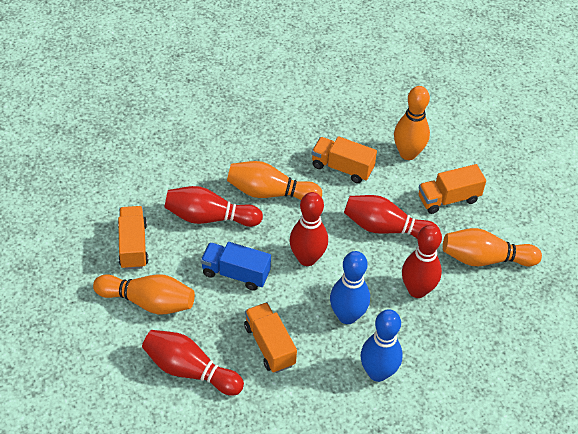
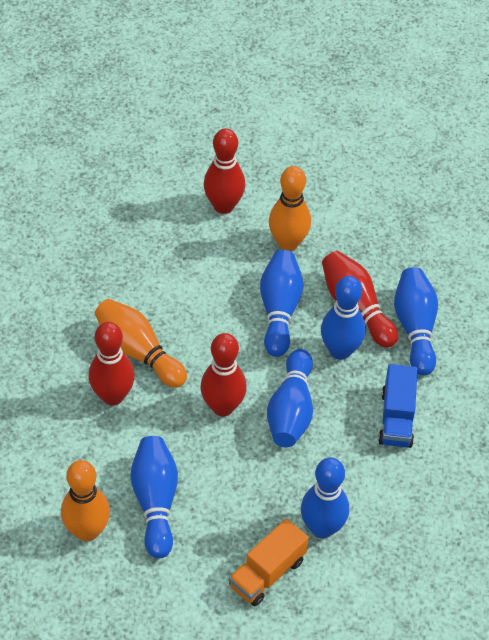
blue bowling pin: 2 -> 6
orange bowling pin: 4 -> 3
orange truck: 4 -> 1
red bowling pin: 5 -> 4

